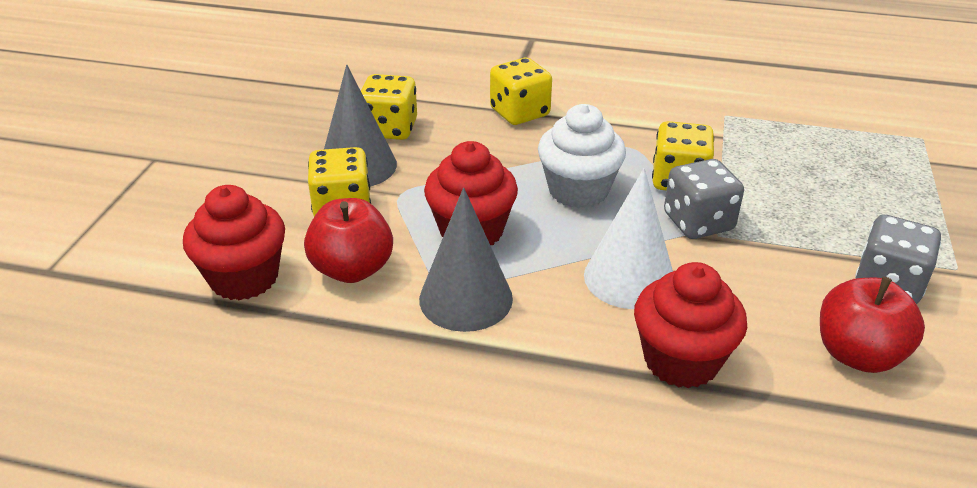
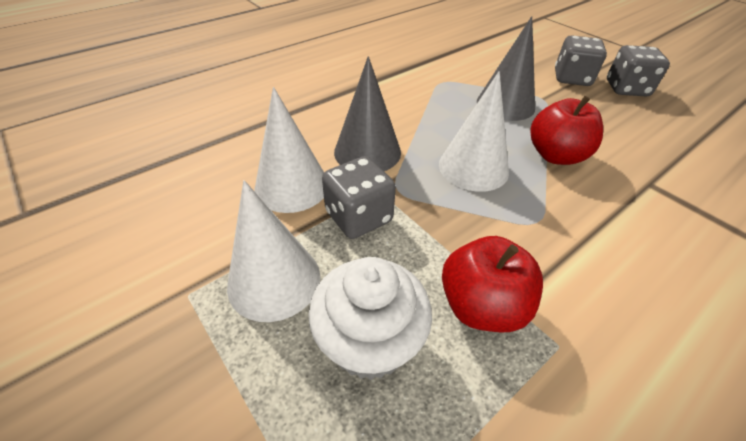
grey dice: 2 -> 3
red cupcake: 3 -> 0
white cone: 1 -> 3
yellow dice: 4 -> 0

